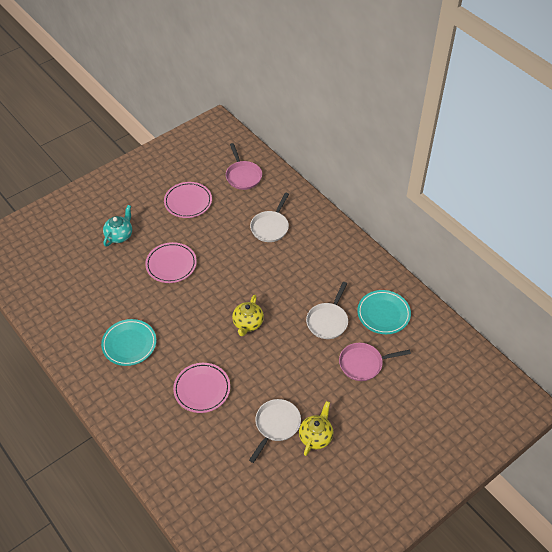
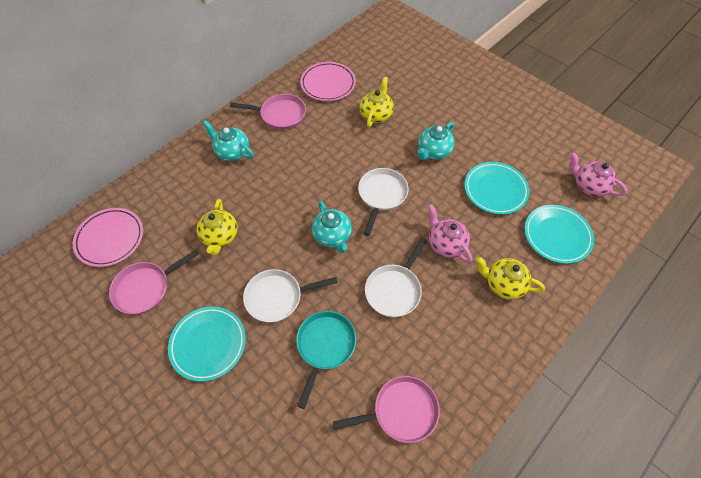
pink pan: 2 -> 3
pink plate: 3 -> 2
pink teapot: 0 -> 2
turquoise pan: 0 -> 1
turquoise plate: 2 -> 3
turquoise teapot: 1 -> 3
yellow teapot: 2 -> 3

